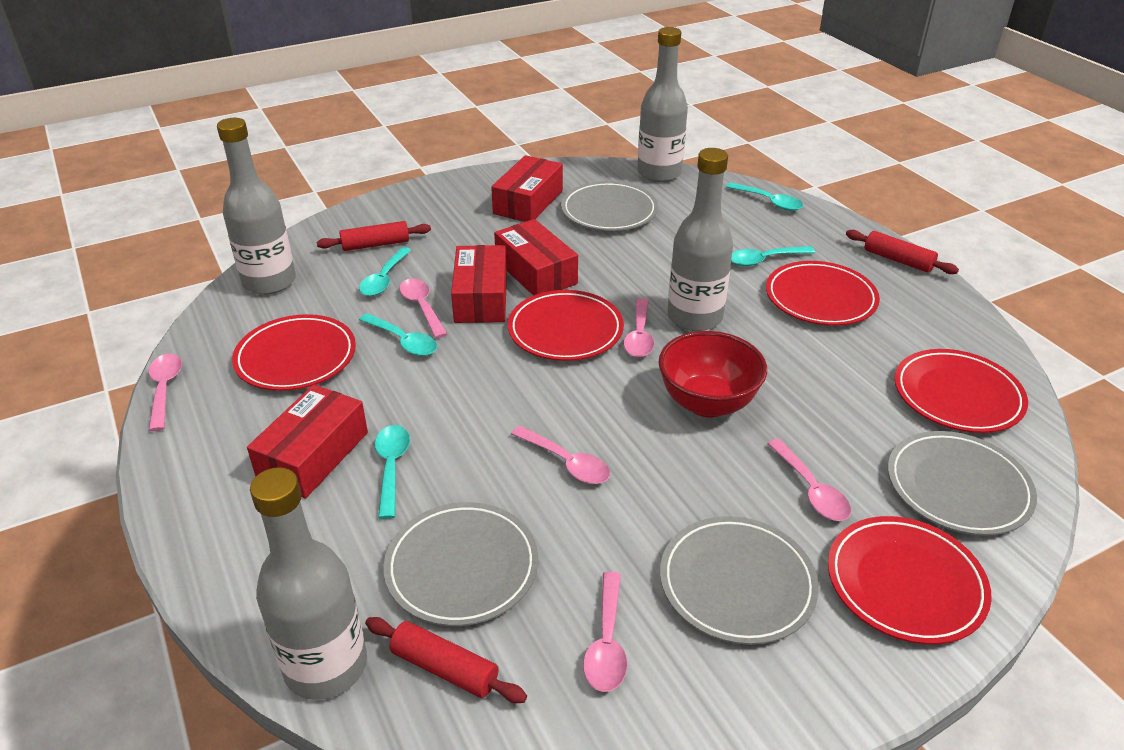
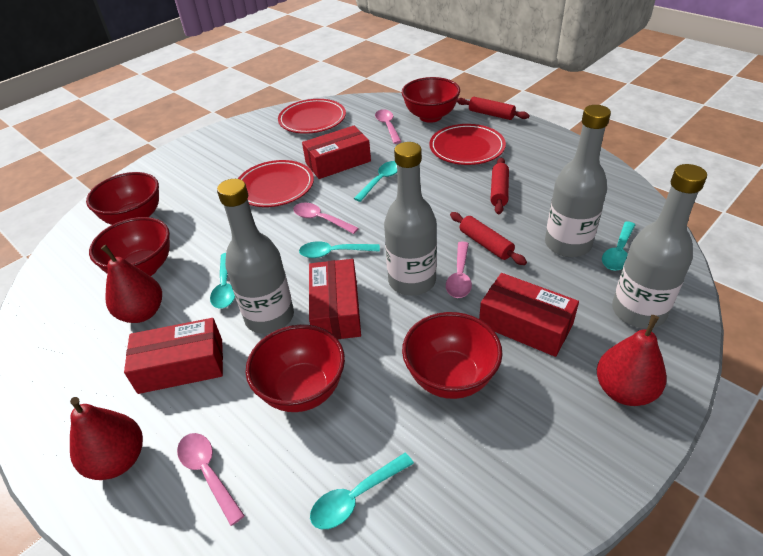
grey plate: 4 -> 0
pink spoon: 6 -> 4
red bowl: 1 -> 5
red pear: 0 -> 3
red plate: 5 -> 3

